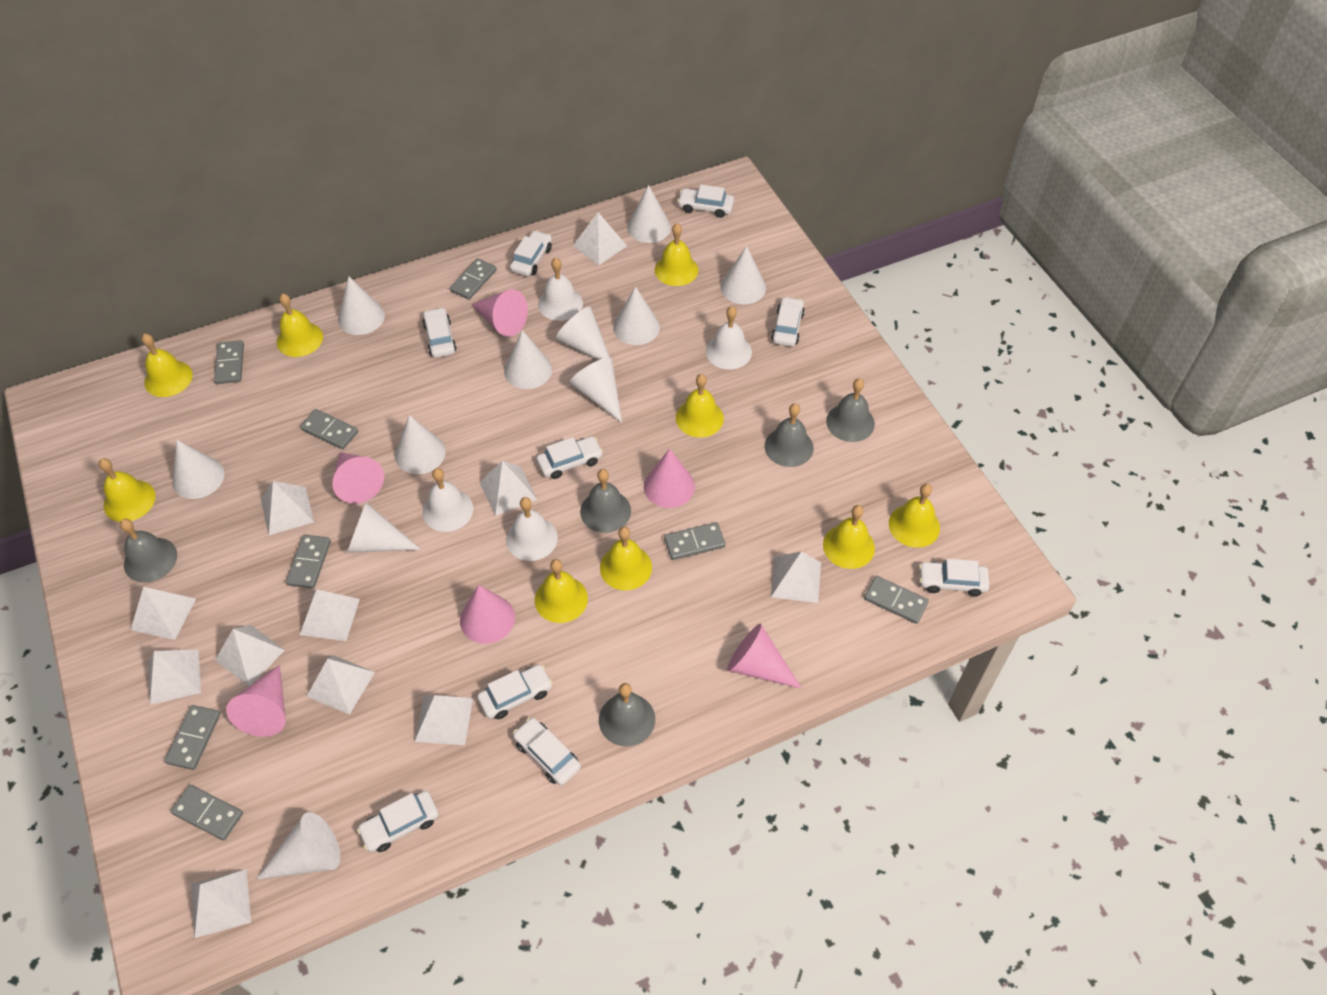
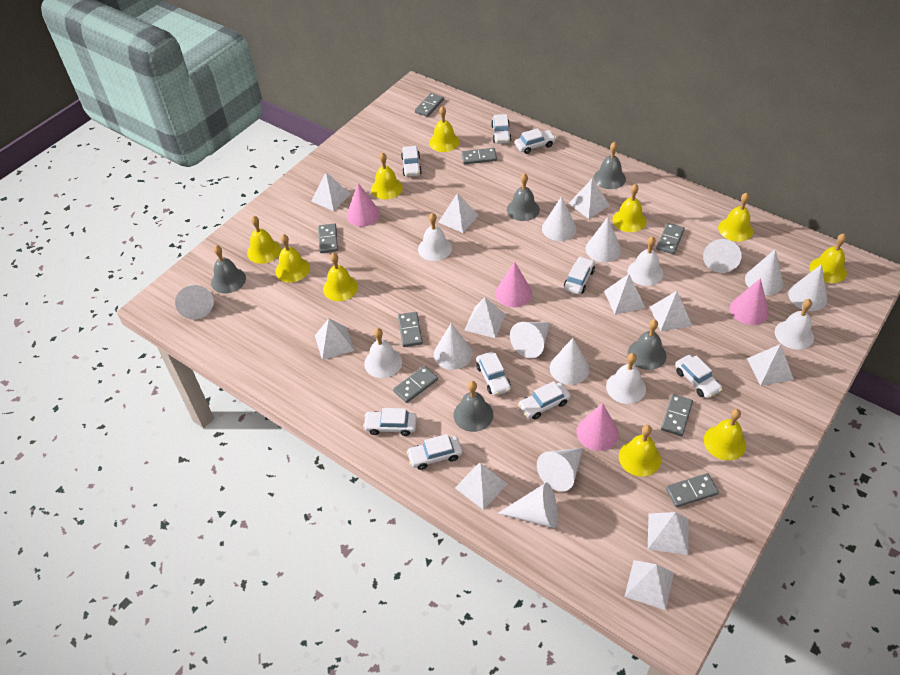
pink cone: 6 -> 4
white bell: 4 -> 5
yellow bell: 9 -> 10

